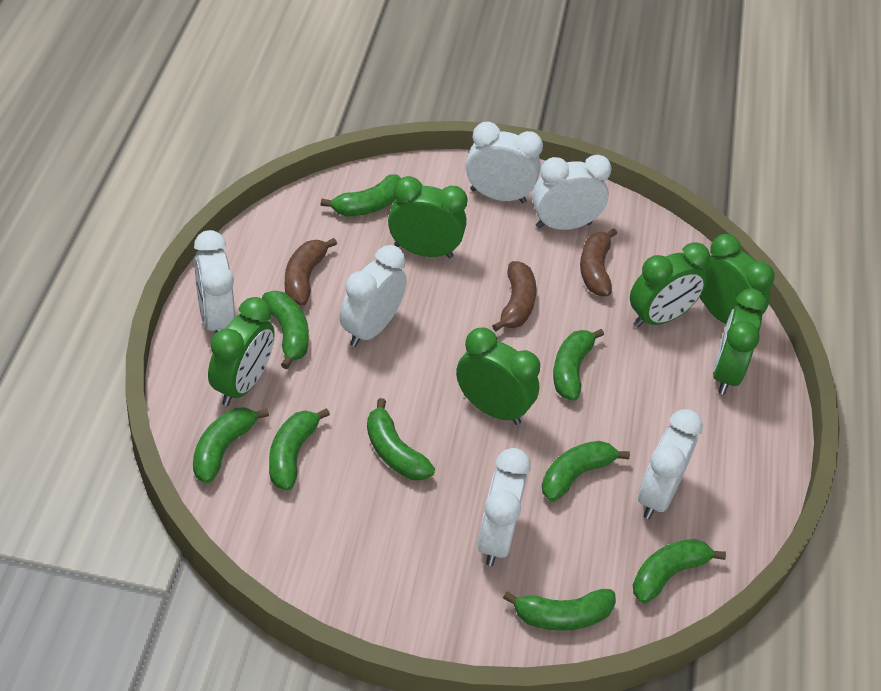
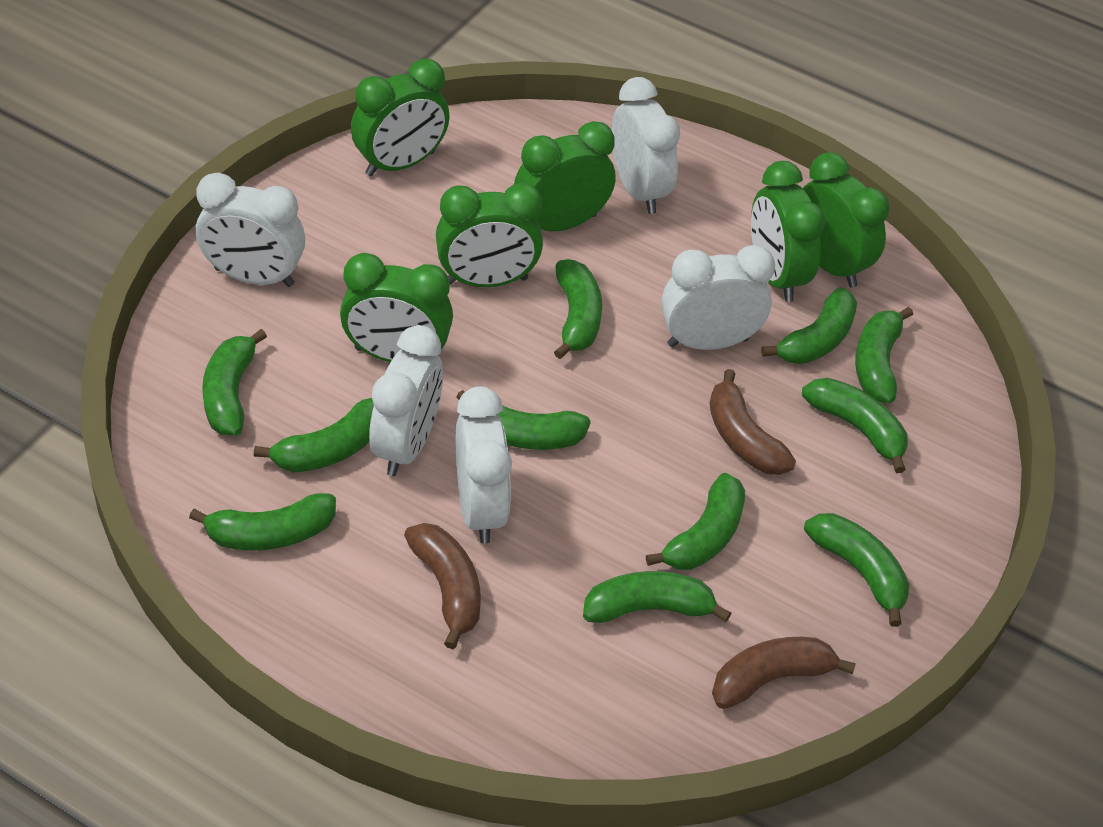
green banana: 9 -> 11
white clock: 6 -> 5

